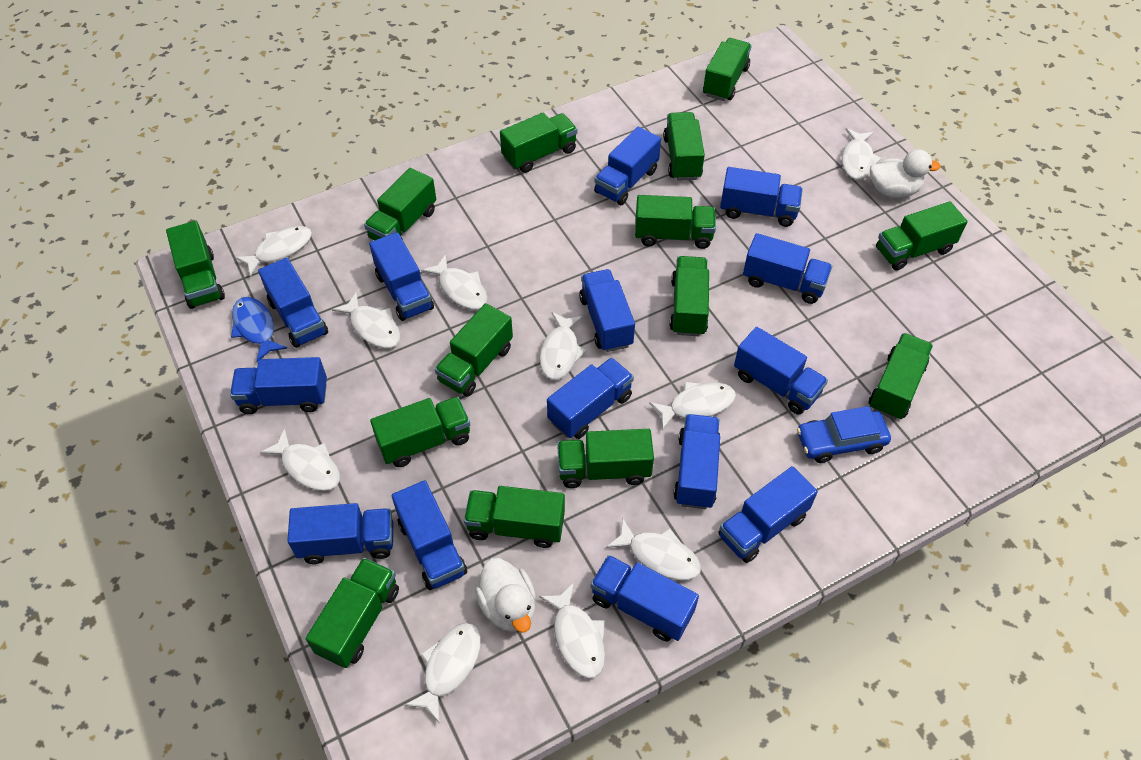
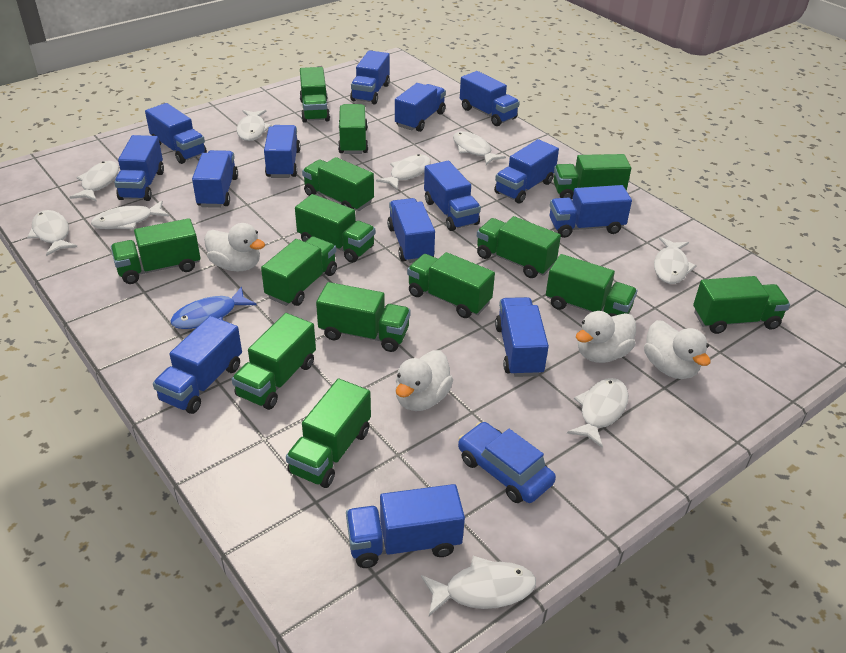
white duck: 2 -> 4
white fish: 10 -> 9

